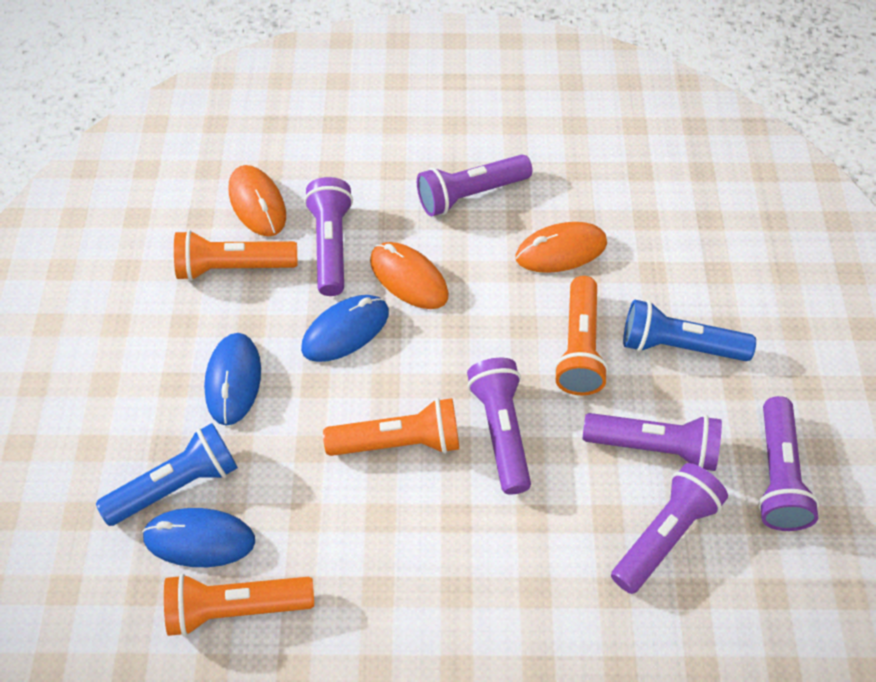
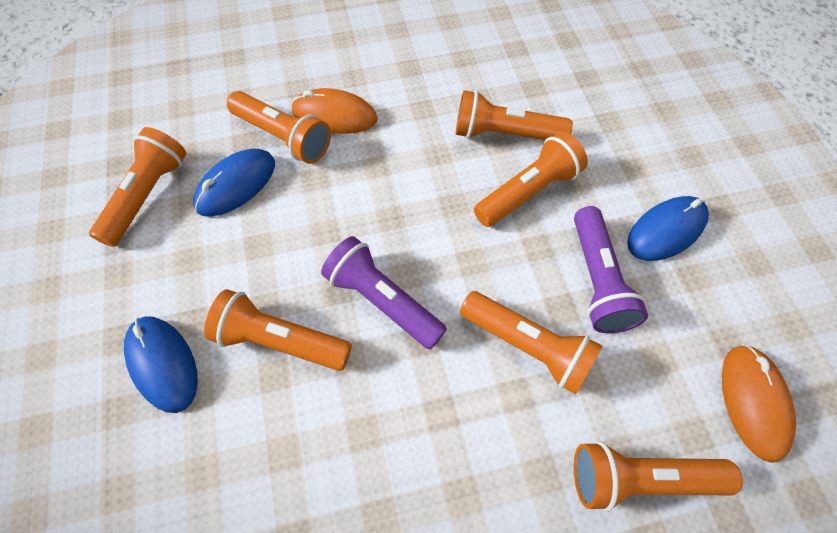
blue flashlight: 2 -> 0
orange flashlight: 4 -> 7
orange mouse: 3 -> 2
purple flashlight: 6 -> 2

